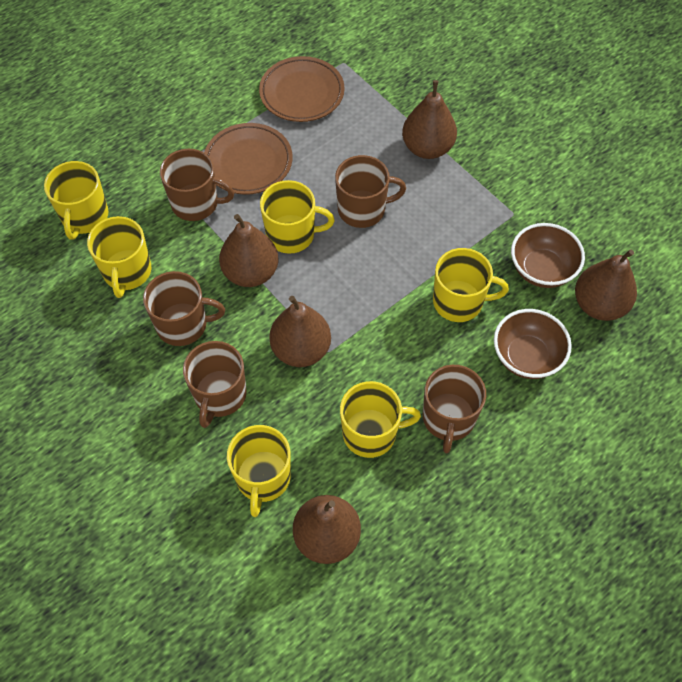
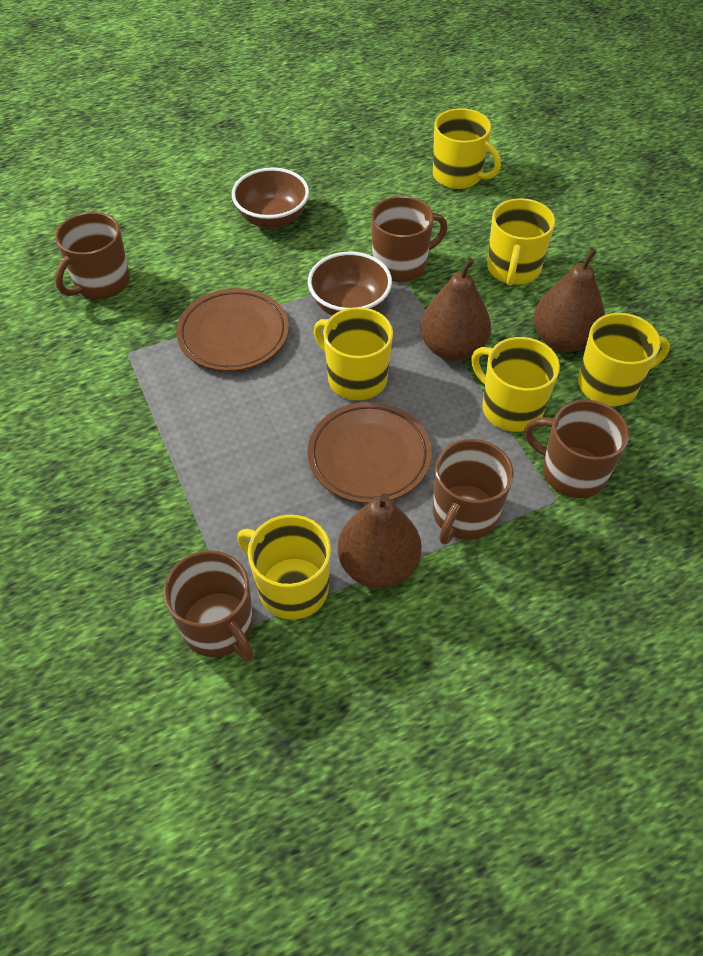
brown pear: 5 -> 3

